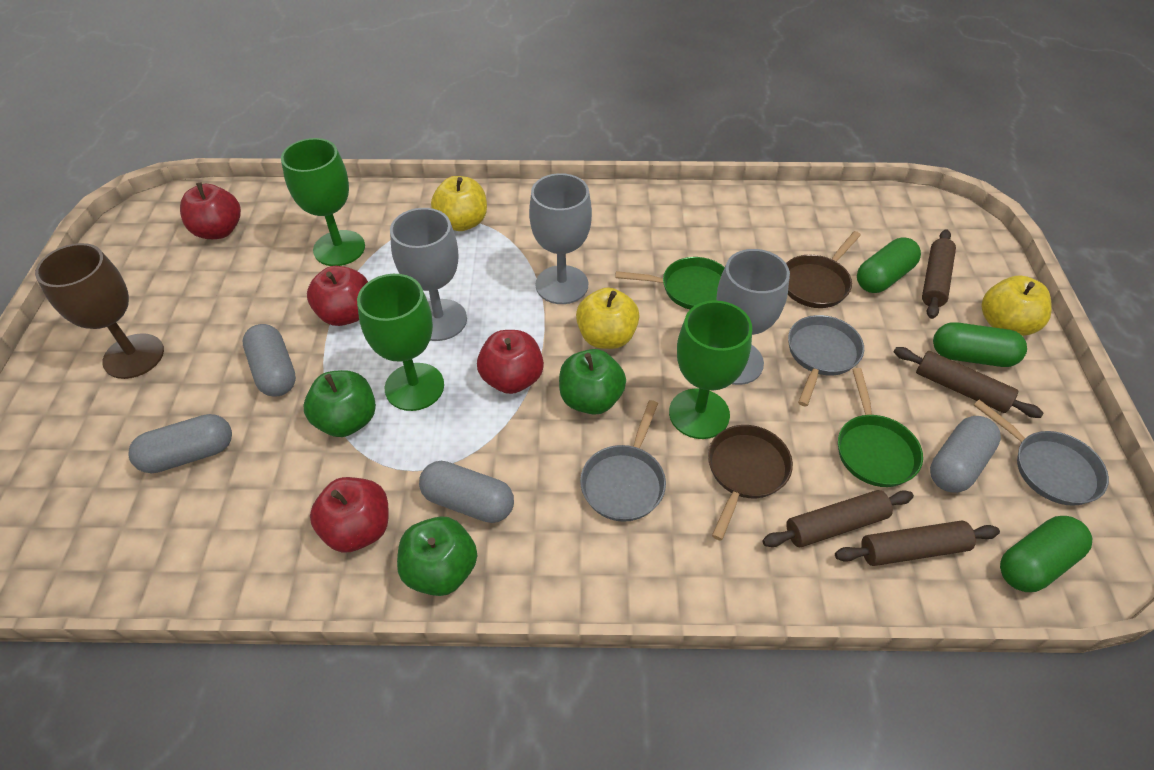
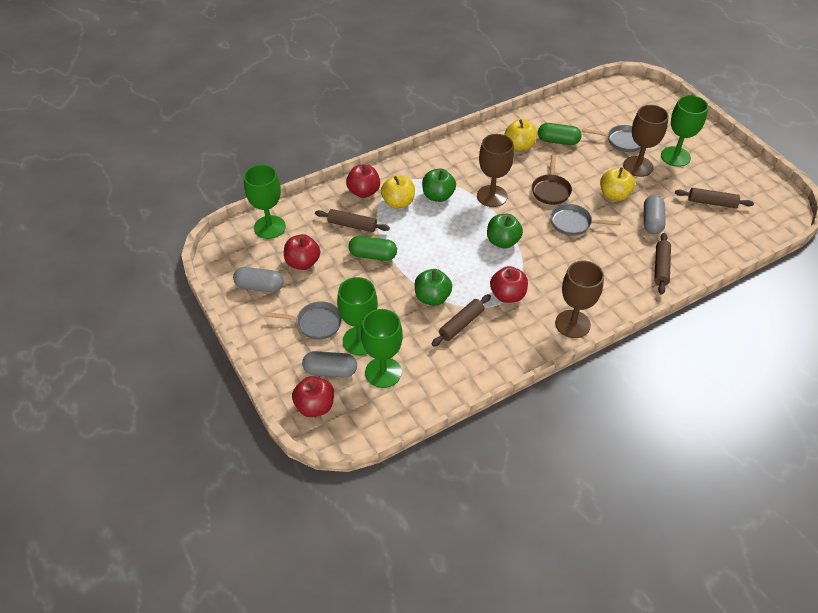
brown goblet: 1 -> 3
brown pan: 2 -> 1
green capsule: 3 -> 2
green goblet: 3 -> 4
green pan: 2 -> 0
grey capsule: 4 -> 3
grey goblet: 3 -> 0

